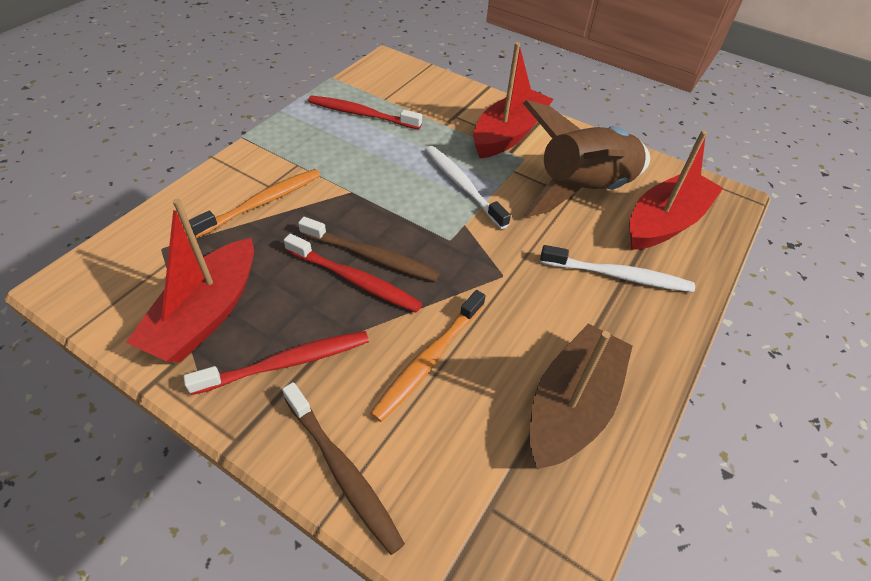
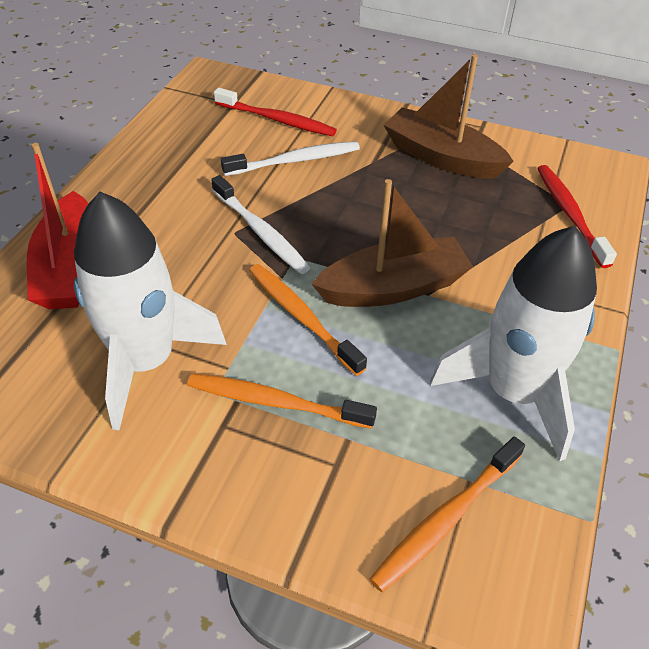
brown boat: 1 -> 2
brown rocket: 1 -> 0
brown toothbrush: 2 -> 0
orange toothbrush: 2 -> 3
red boat: 3 -> 1
red toothbrush: 3 -> 2
white rocket: 0 -> 2

